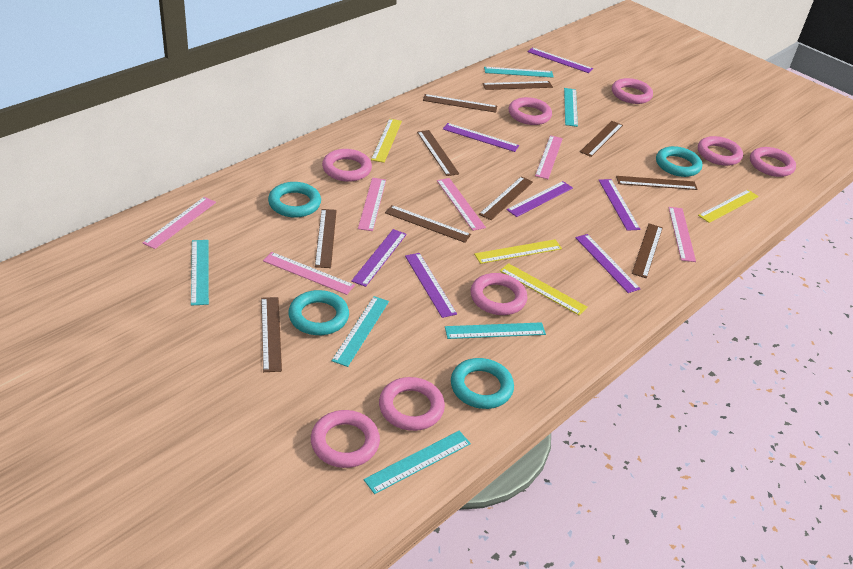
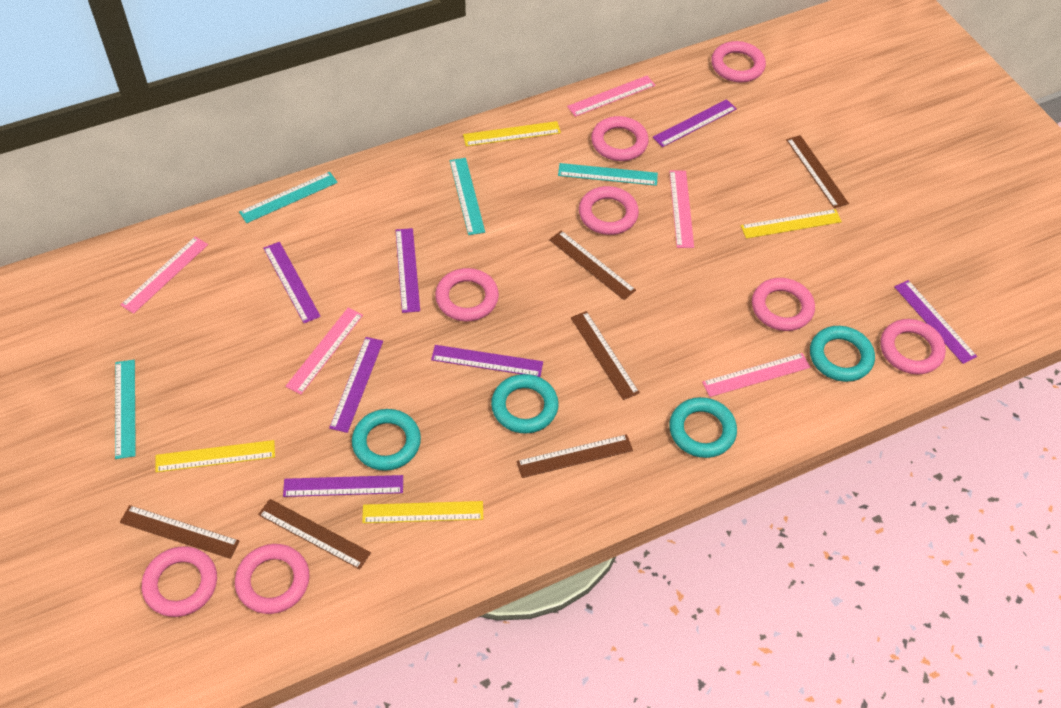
brown ruler: 10 -> 6
pink ruler: 6 -> 5
turquoise ruler: 6 -> 4

